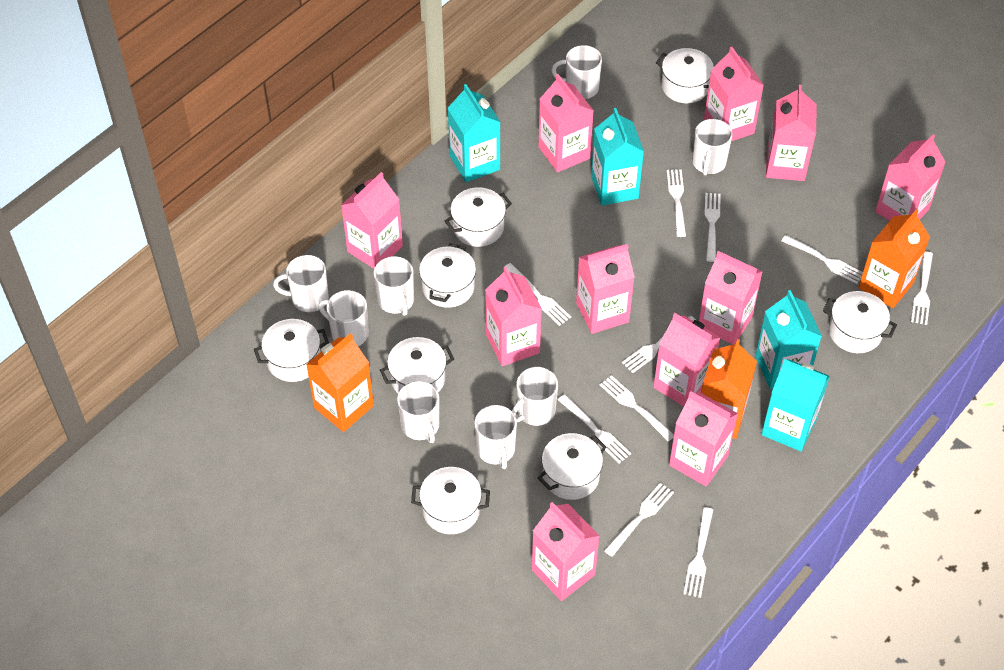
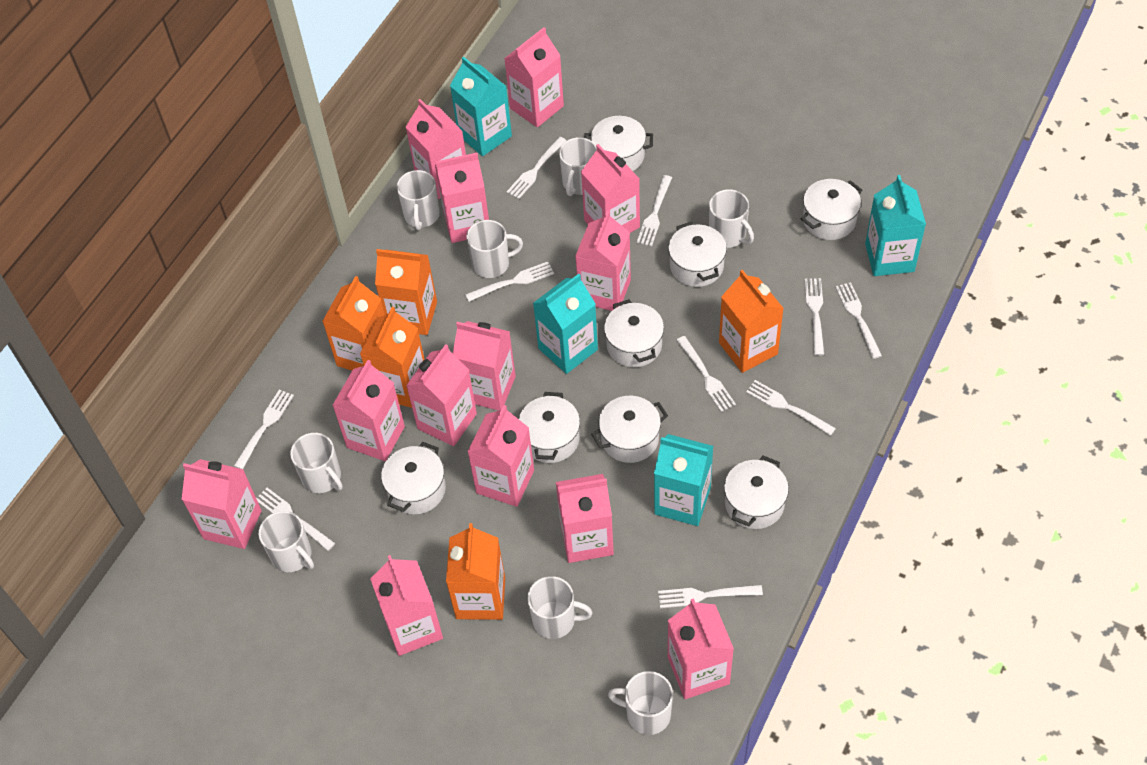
orange carton: 3 -> 5
pink carton: 11 -> 13

